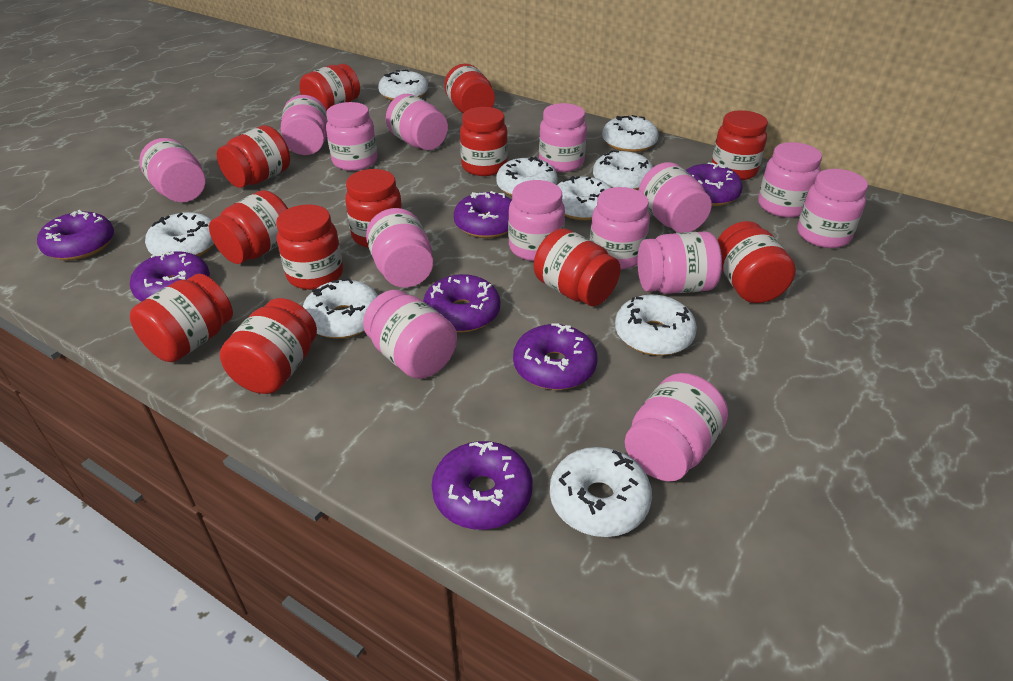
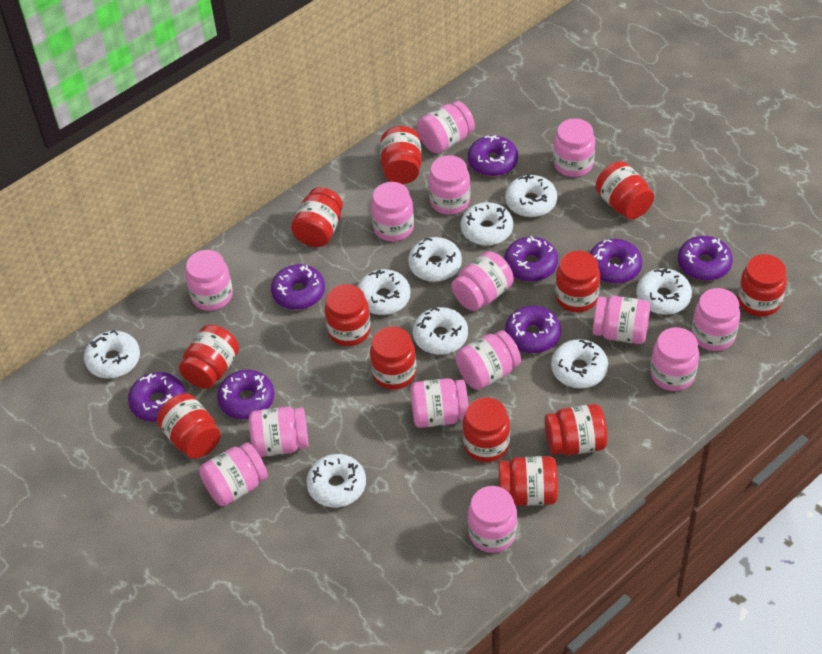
purple donut: 7 -> 8

